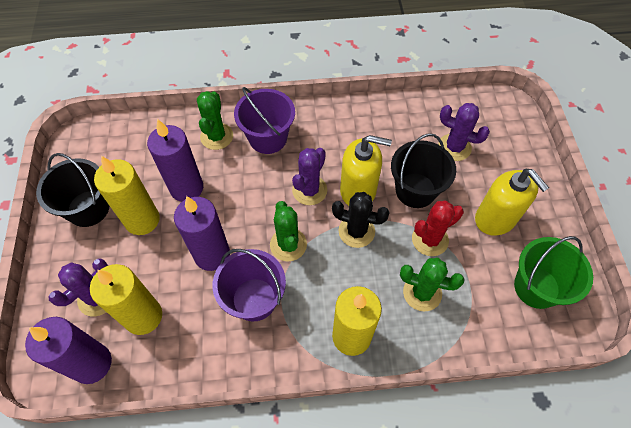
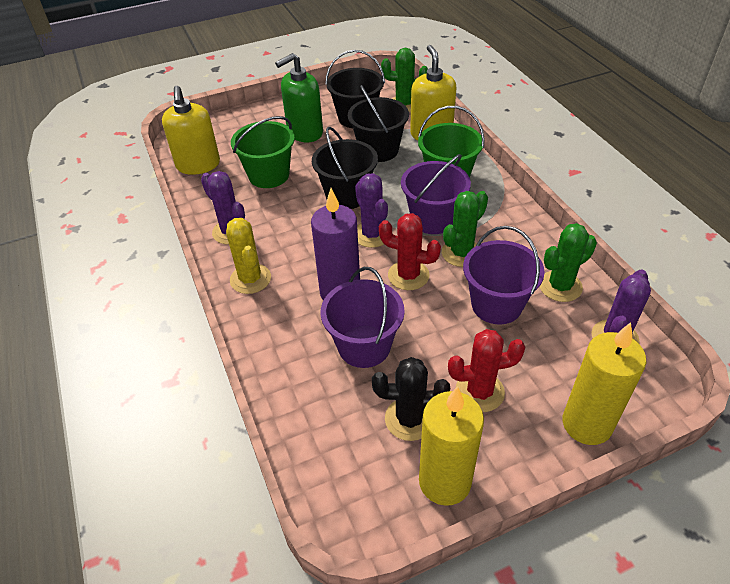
black bucket: 2 -> 3
green bucket: 1 -> 2
green soap dispenser: 0 -> 1
purple bucket: 2 -> 3
purple candle: 3 -> 1
red cactus: 1 -> 2
yellow cactus: 0 -> 1
yellow candle: 3 -> 2

